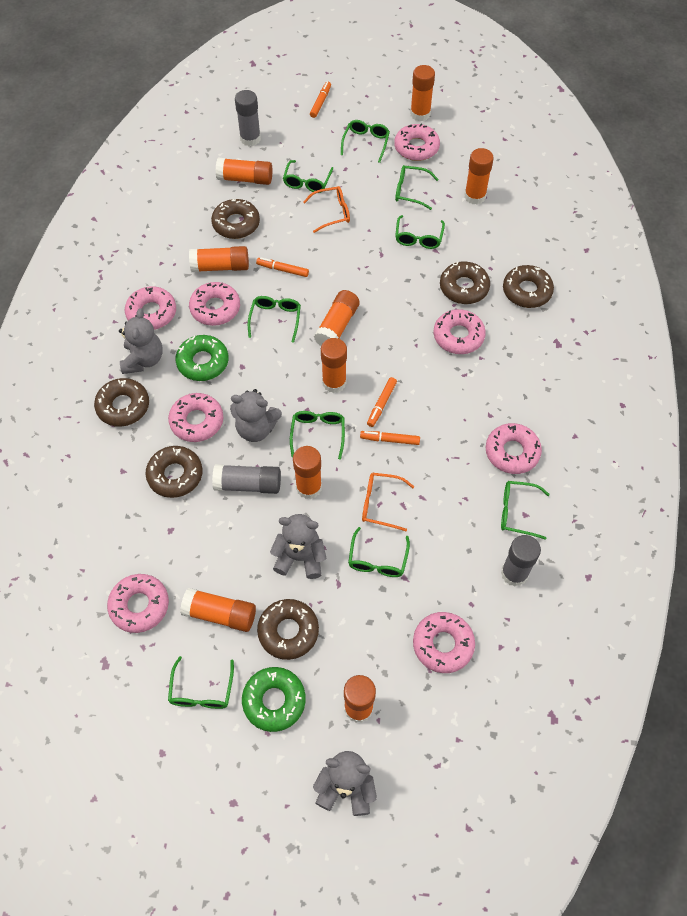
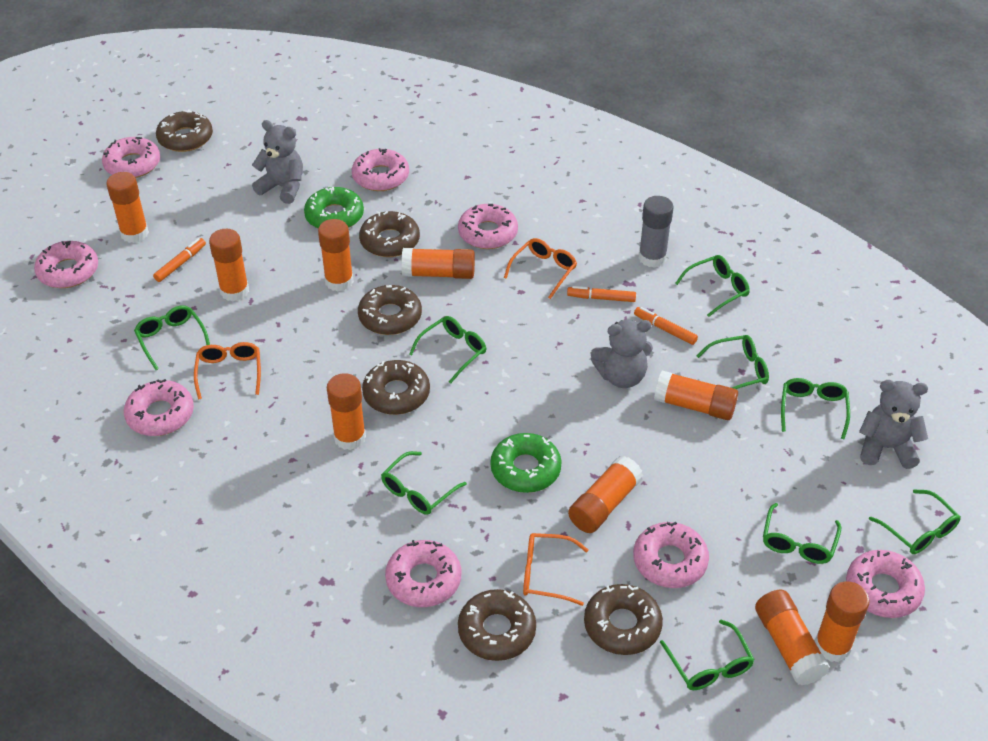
grey glue stick: 3 -> 1
grey teddy bear: 4 -> 3
orange glasses: 2 -> 3
orange marker: 4 -> 3

